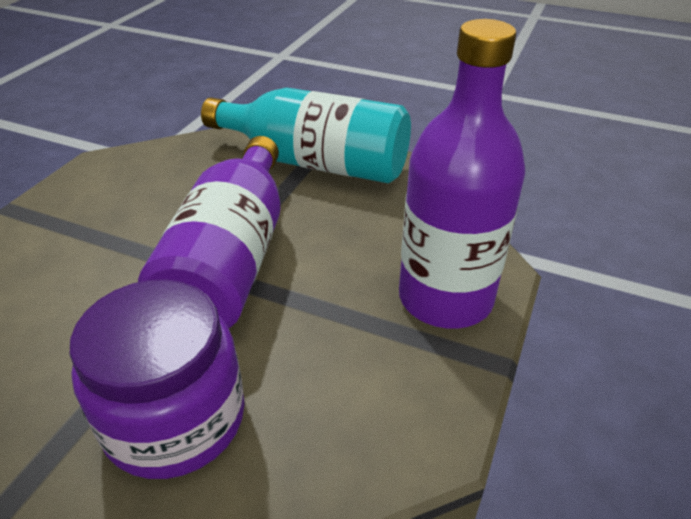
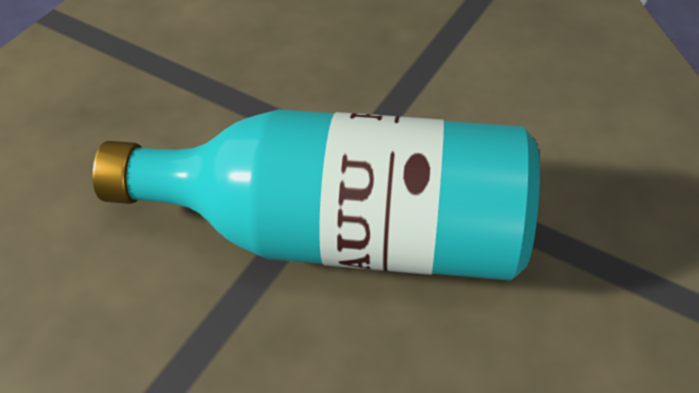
purple bottle: 2 -> 0
purple jar: 1 -> 0

